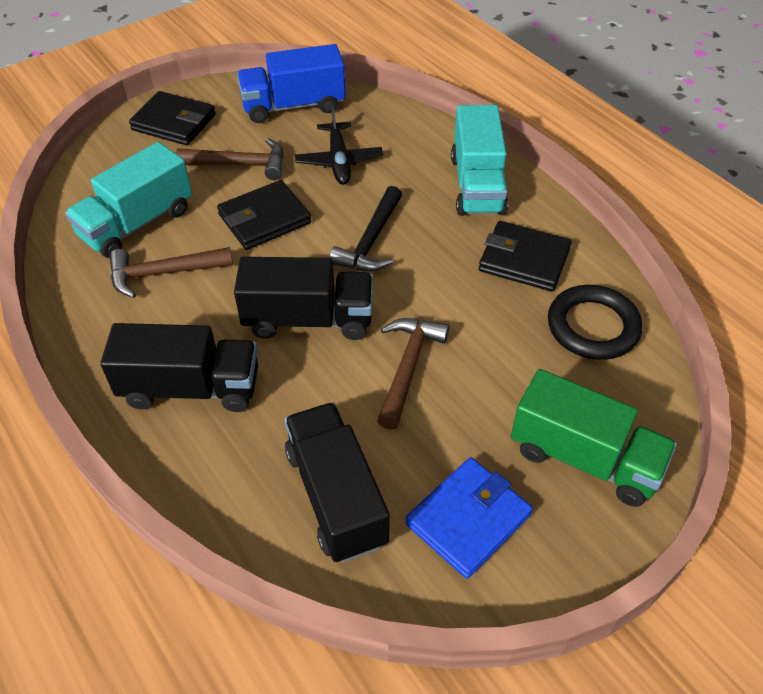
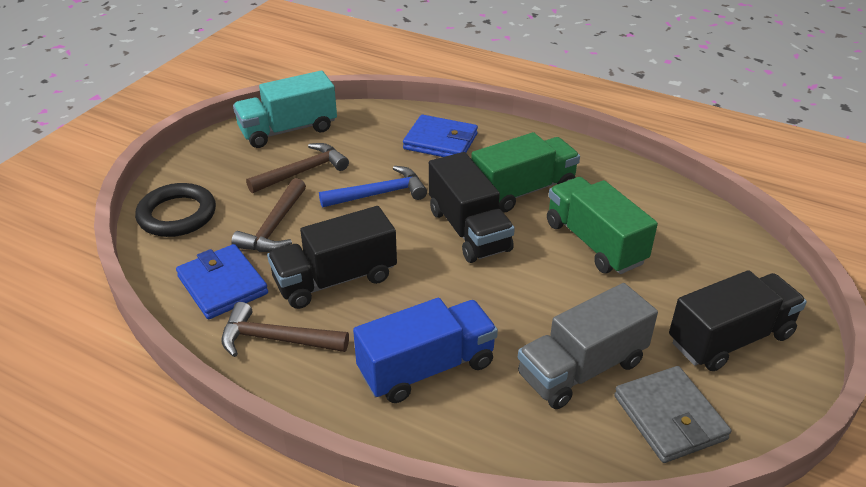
black hammer: 1 -> 0
black plane: 1 -> 0
black wallet: 3 -> 0
blue hammer: 0 -> 1
blue wallet: 1 -> 2
green truck: 1 -> 2
grey truck: 0 -> 1
grey wallet: 0 -> 1
turquoise truck: 2 -> 1

